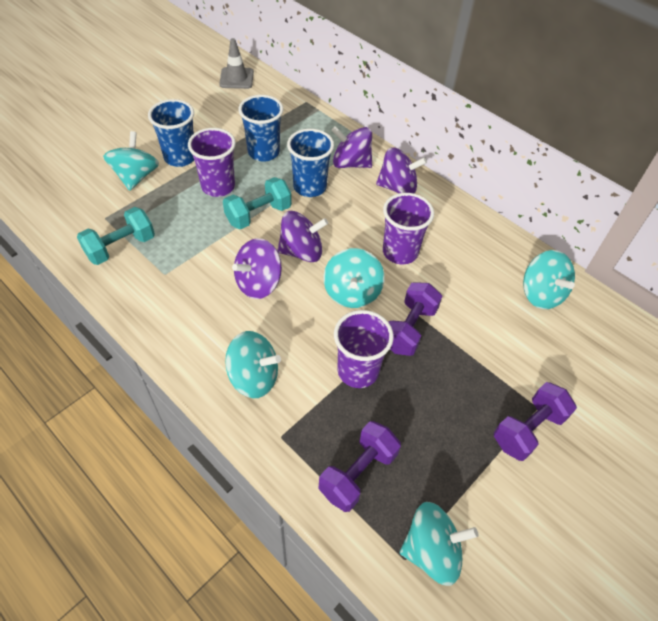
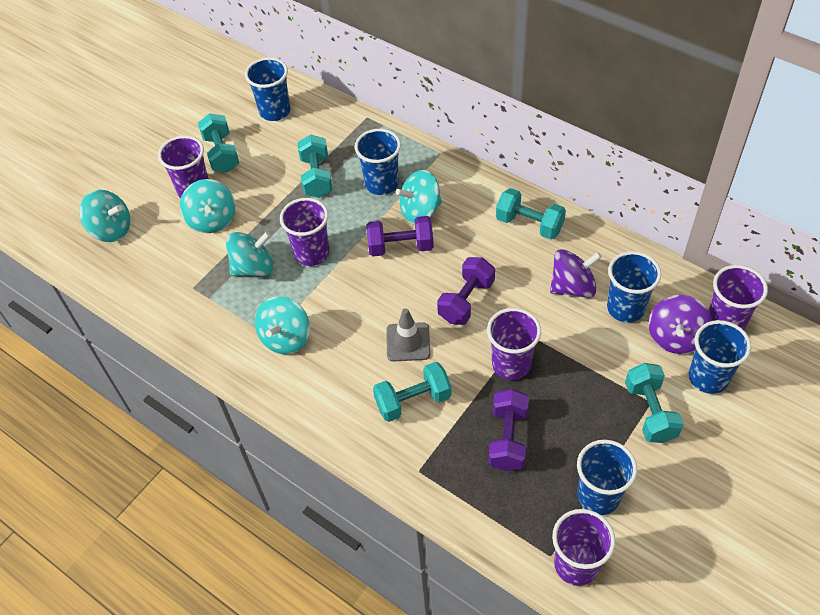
blue cup: 3 -> 5
purple cup: 3 -> 5
purple spinning top: 4 -> 2
turquoise dumbbell: 2 -> 5

